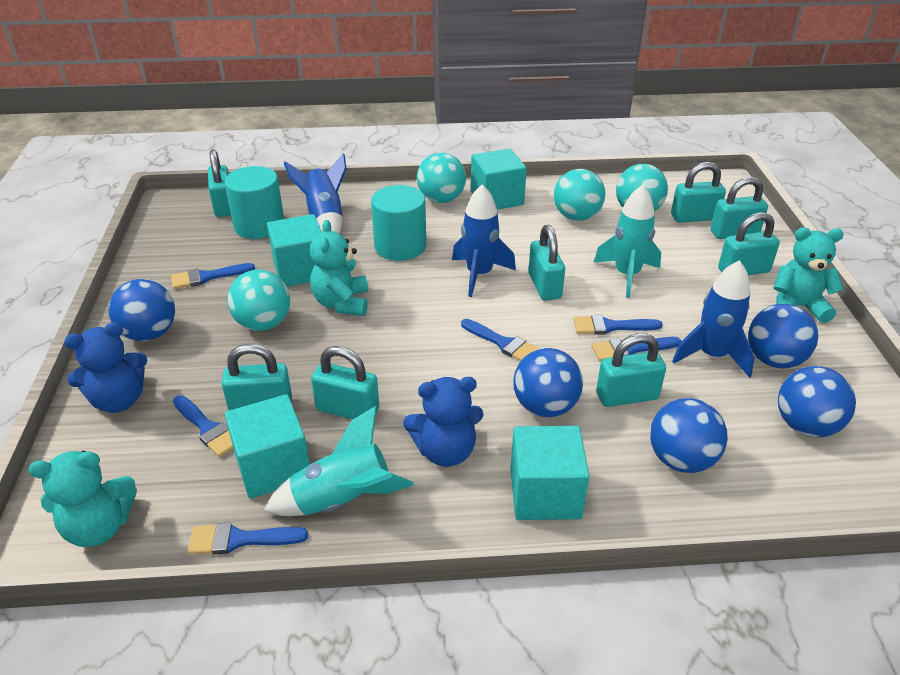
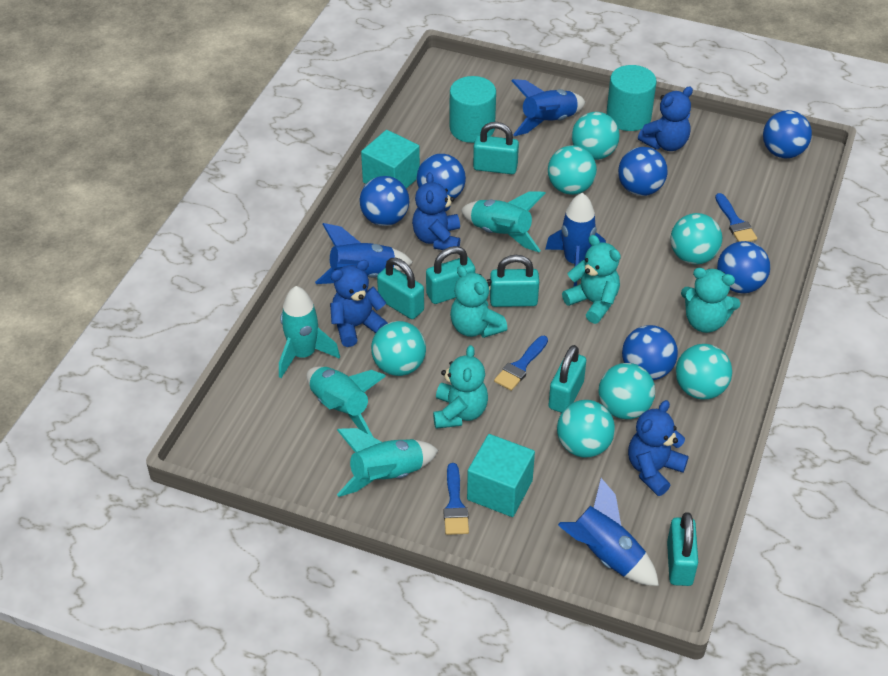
blue ball: 5 -> 6
blue brush: 6 -> 3
blue rocket: 3 -> 4
blue teddy bear: 2 -> 4
turquoise ball: 4 -> 7
turquoise cube: 4 -> 2
turquoise padlock: 8 -> 6
turquoise rocket: 2 -> 4
turquoise teddy bear: 3 -> 4

